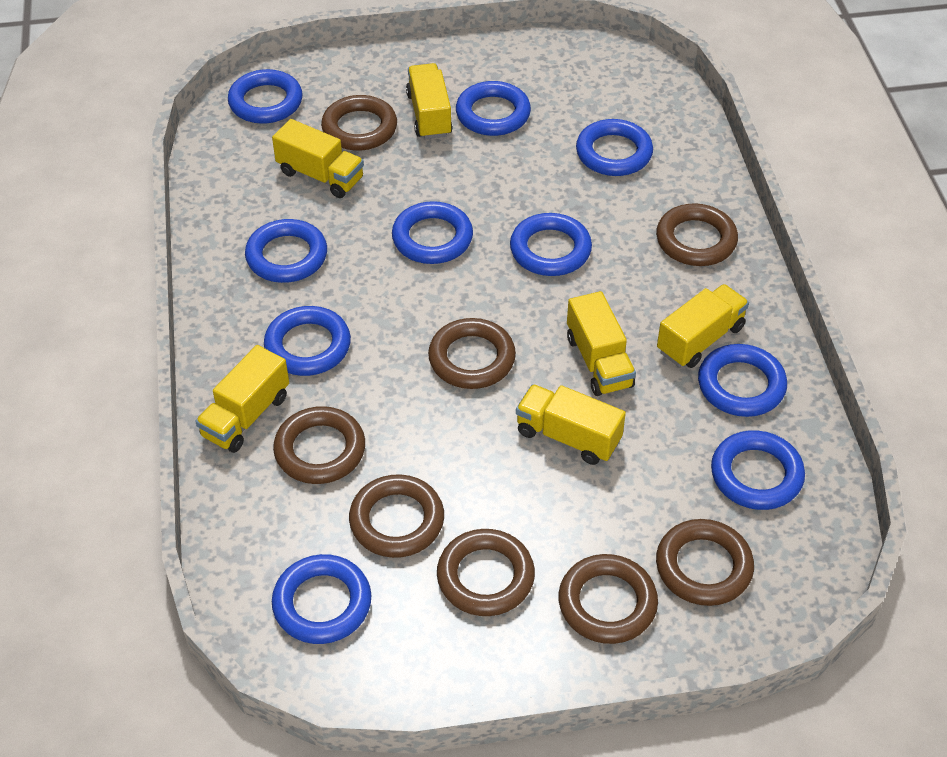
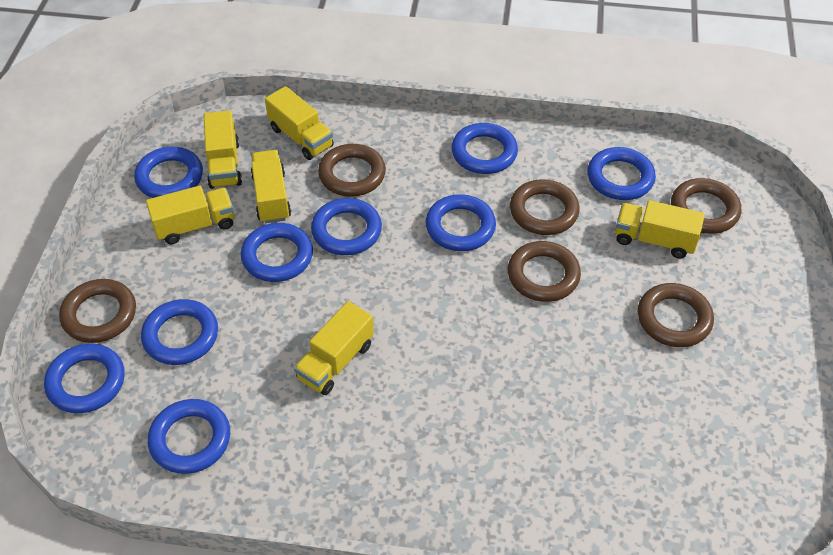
blue ring: 10 -> 9
brown ring: 8 -> 6

